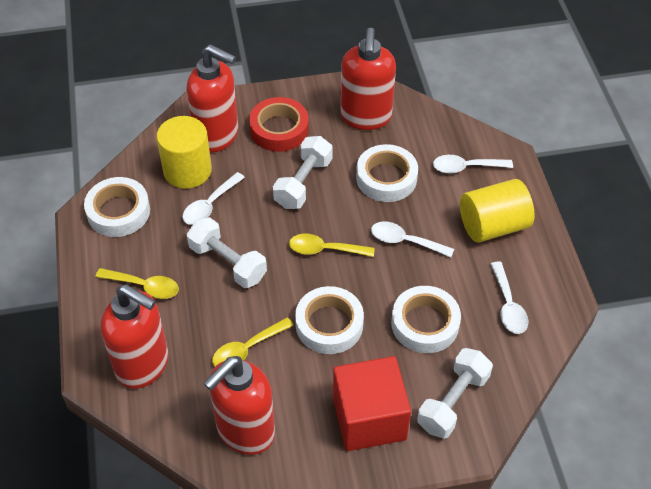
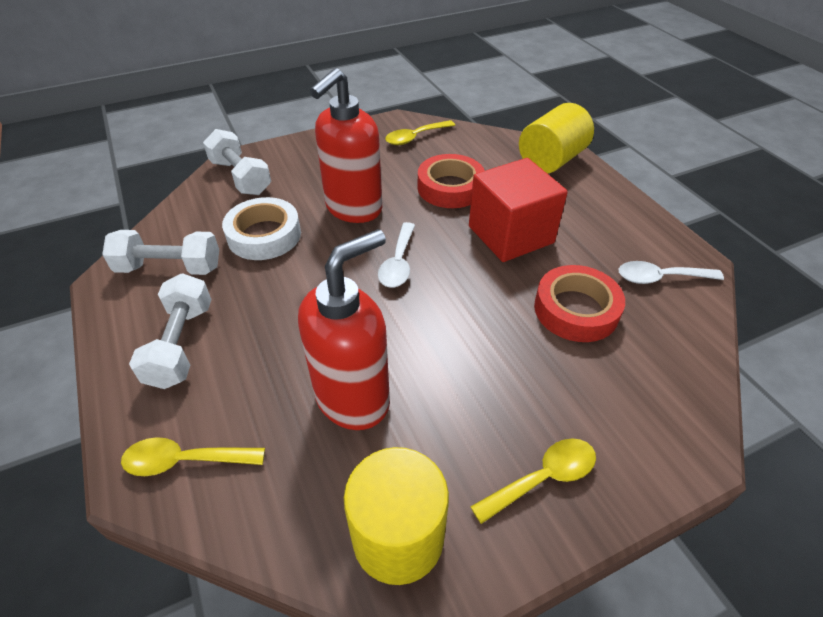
red soap dispenser: 4 -> 2
red tape: 1 -> 2
white spoon: 4 -> 2
white tape: 4 -> 1

